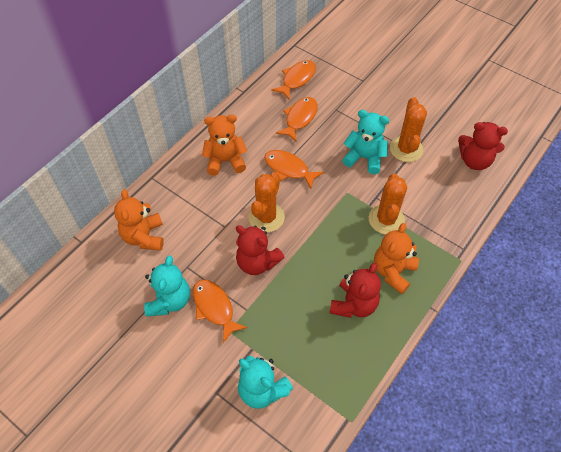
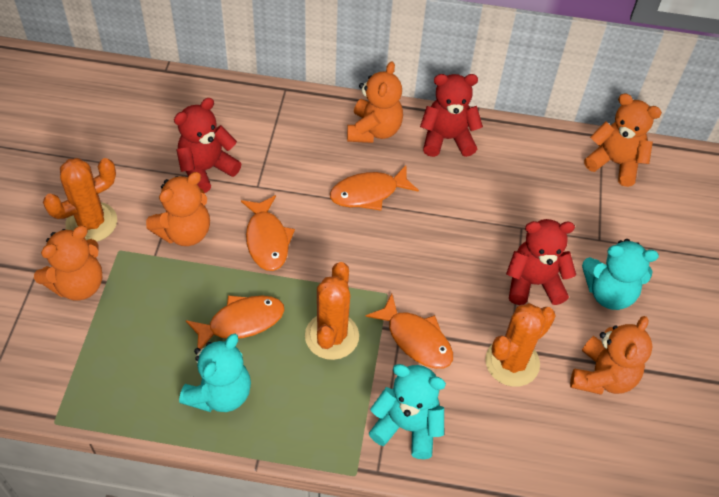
orange teddy bear: 3 -> 5

